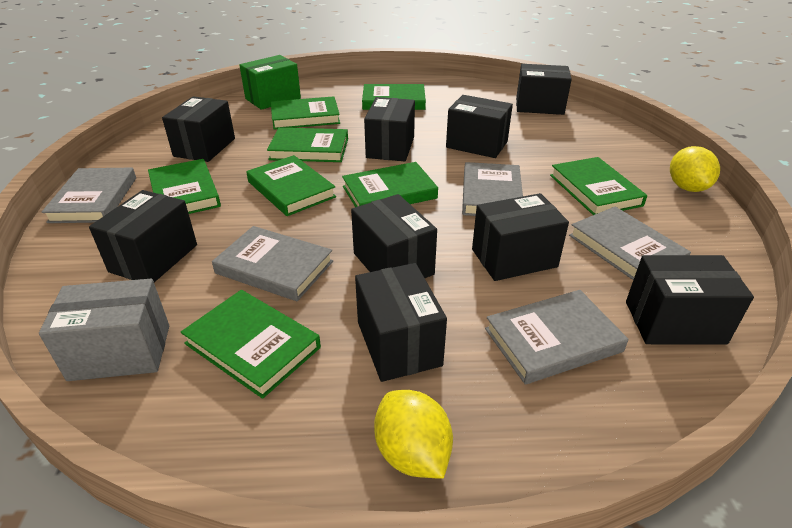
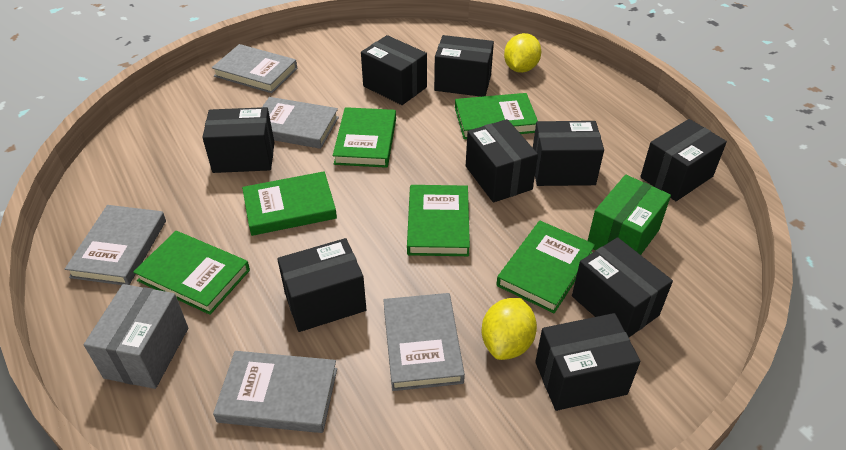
green book: 8 -> 6

